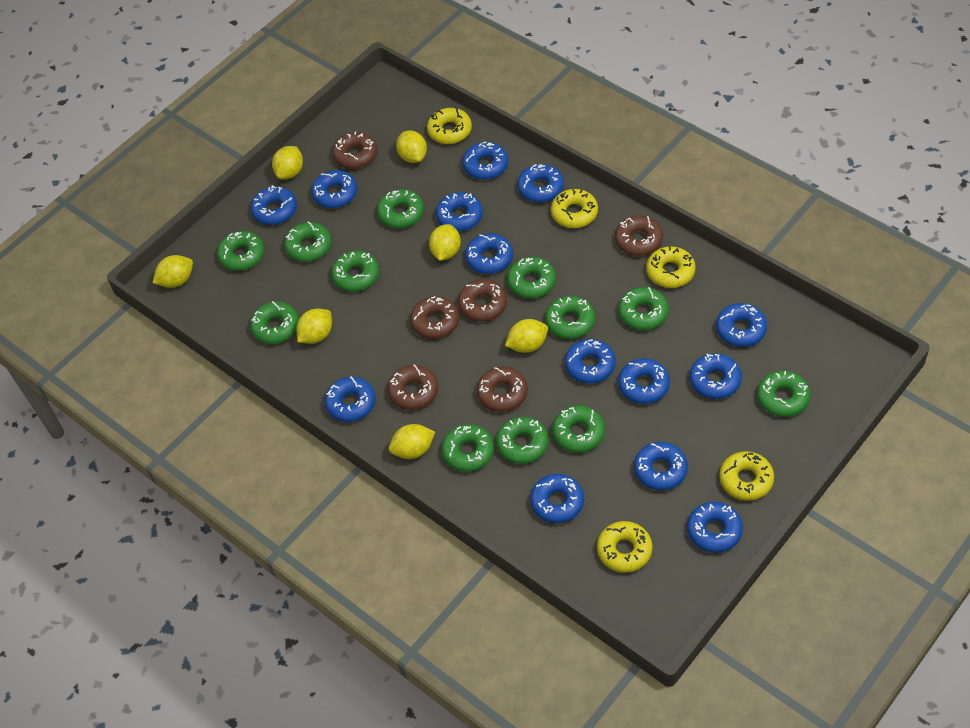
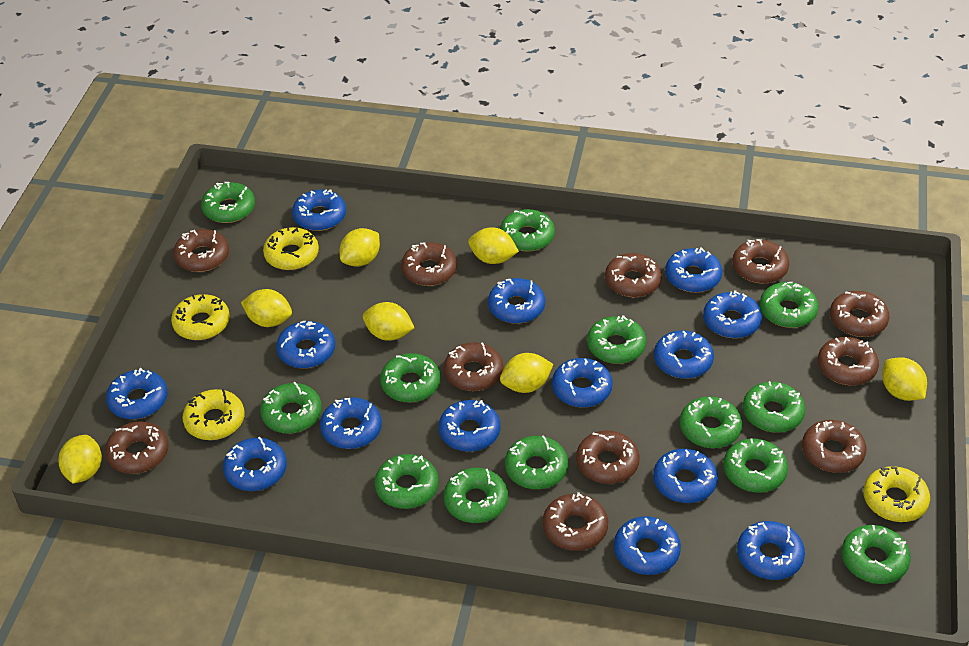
brown donut: 6 -> 11
green donut: 12 -> 13
yellow donut: 5 -> 4

